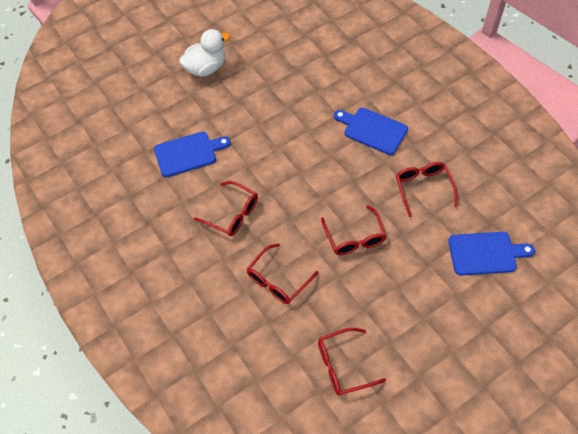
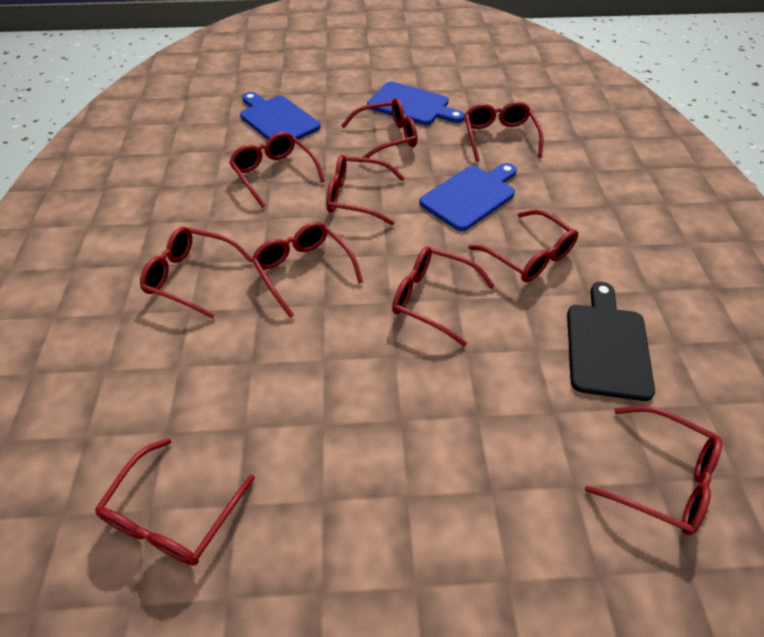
black cutting board: 0 -> 1
red glasses: 5 -> 10
white duck: 1 -> 0

